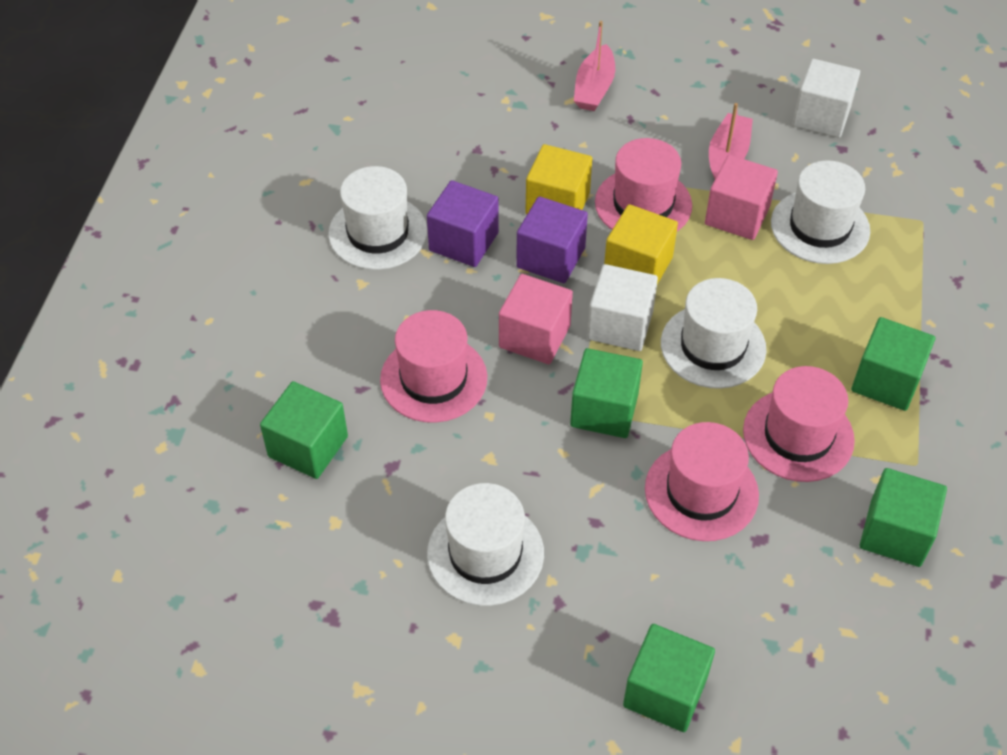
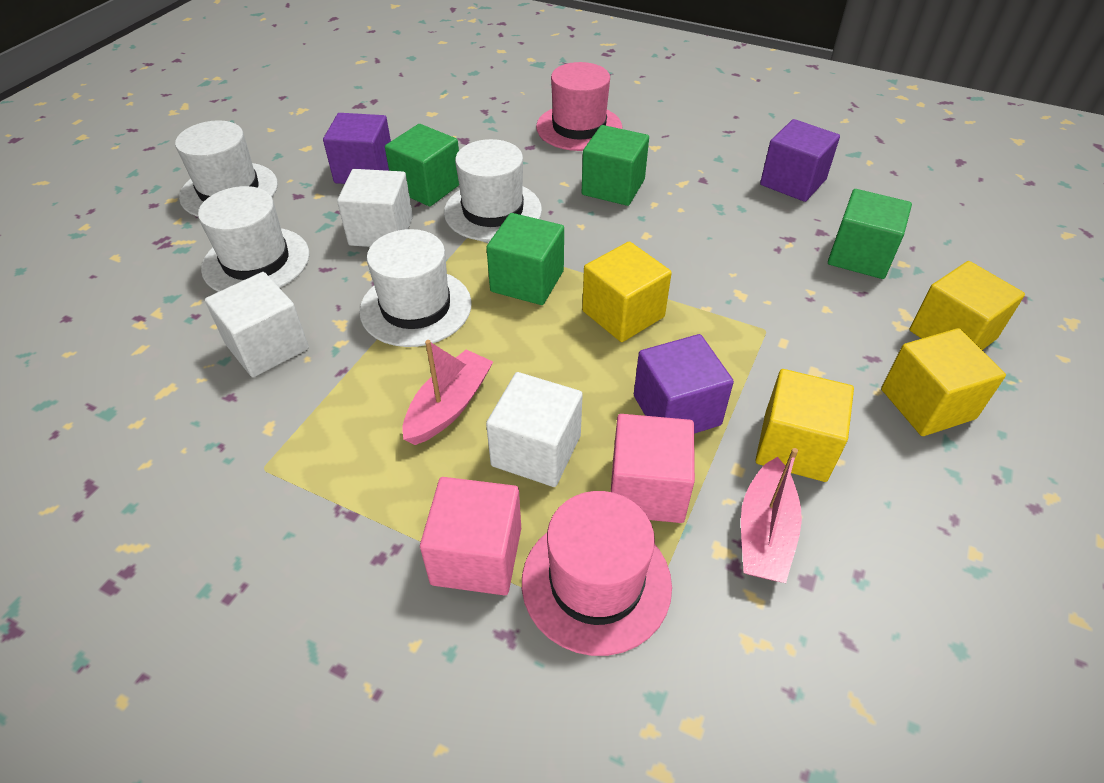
green cube: 5 -> 4
pink hat: 4 -> 2
purple cube: 2 -> 3
white cube: 2 -> 3
yellow cube: 2 -> 4

